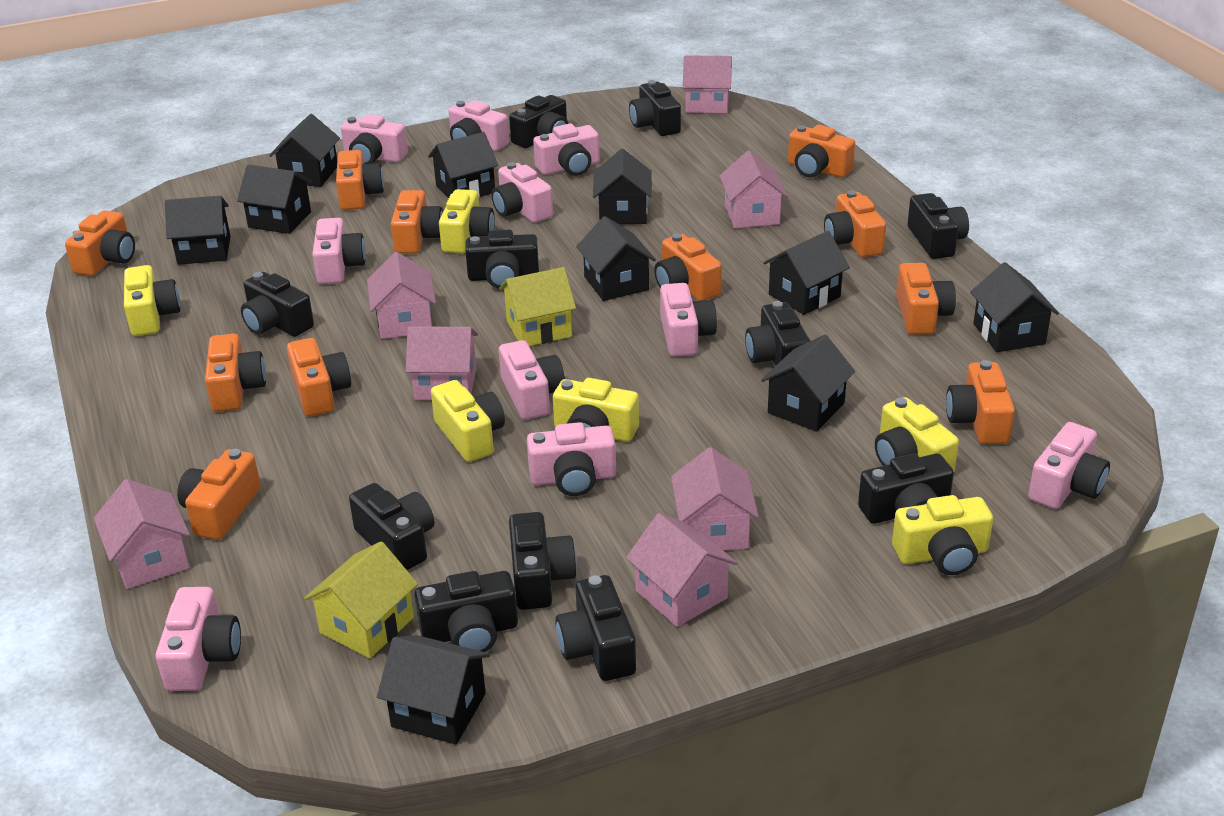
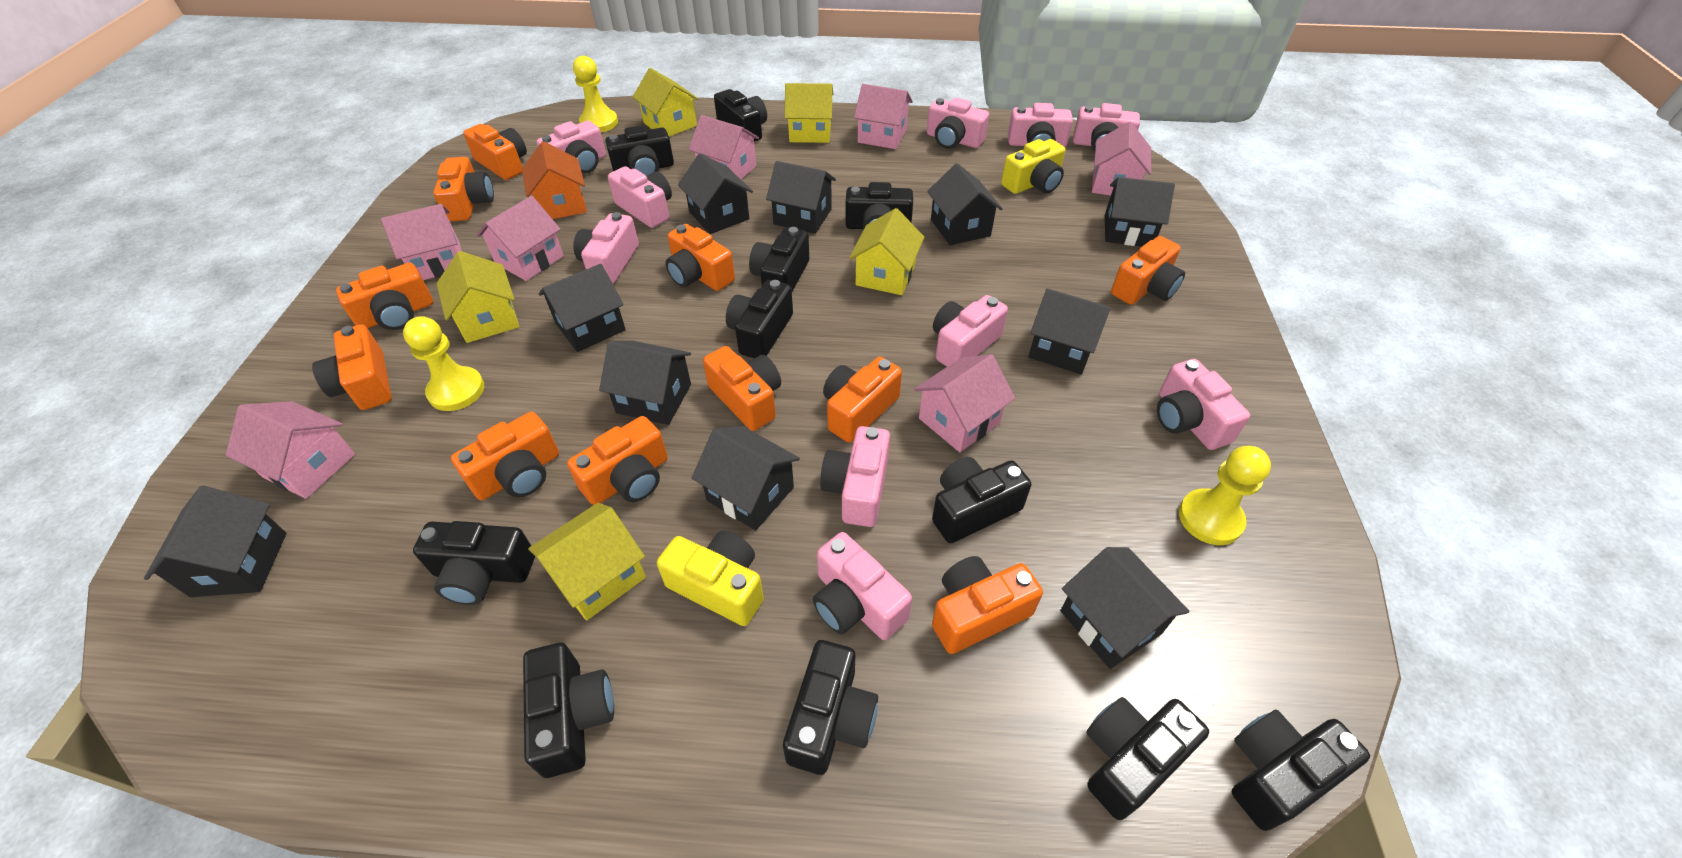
orange house: 0 -> 1
yellow camera: 6 -> 2
yellow house: 2 -> 5
yellow pawn: 0 -> 3

